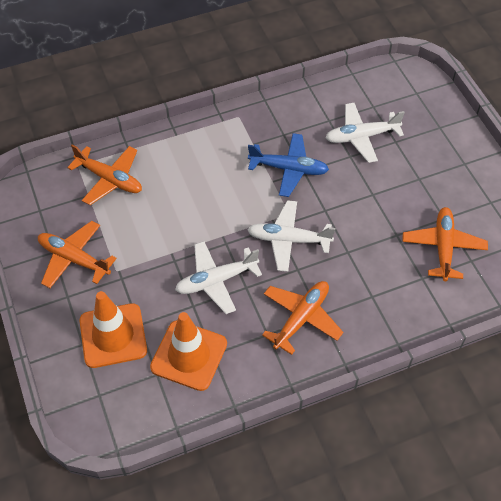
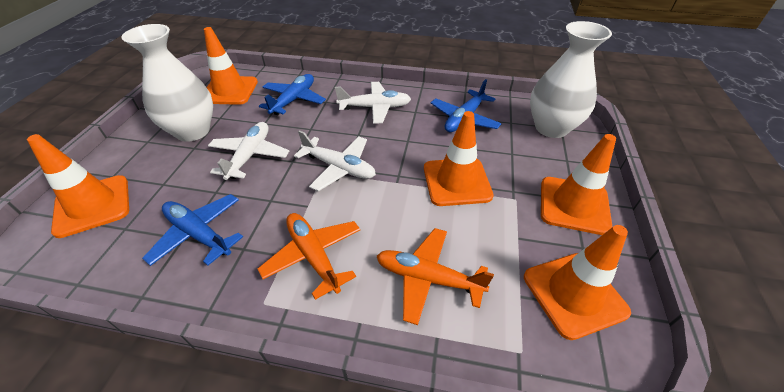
blue plane: 1 -> 3
orange plane: 4 -> 2
orange traffic cone: 2 -> 5
white vase: 0 -> 2

